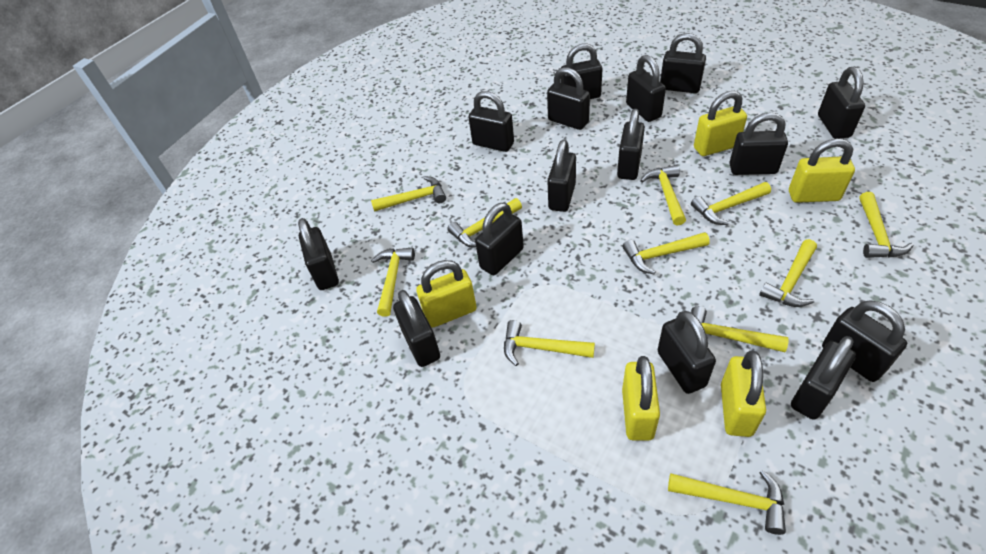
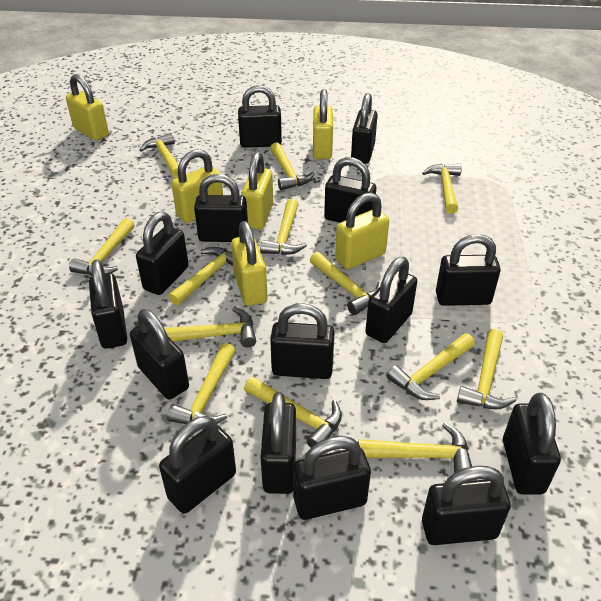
yellow hammer: 11 -> 13
yellow padlock: 5 -> 6

